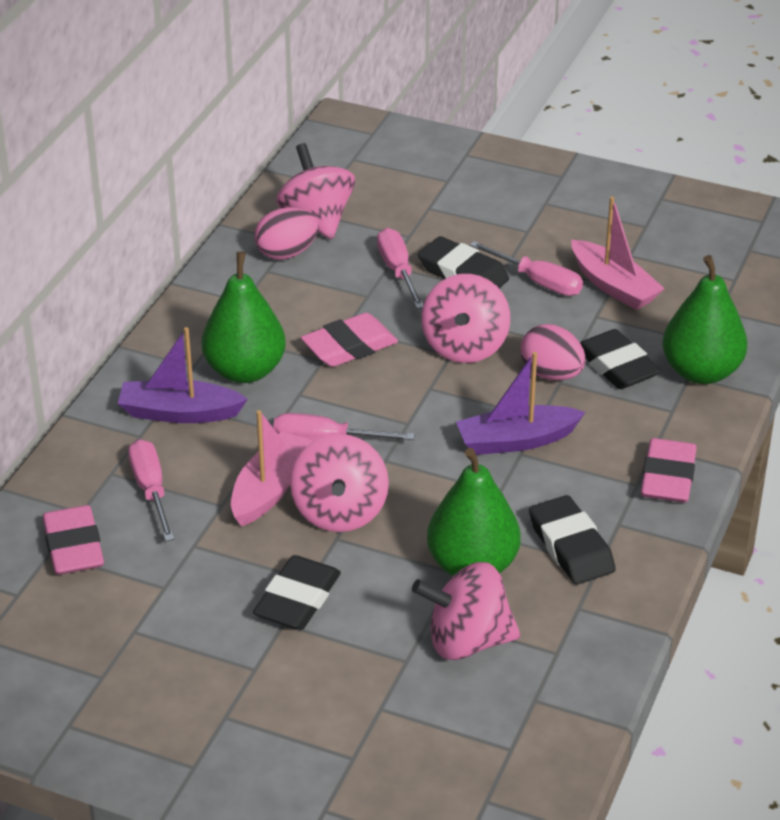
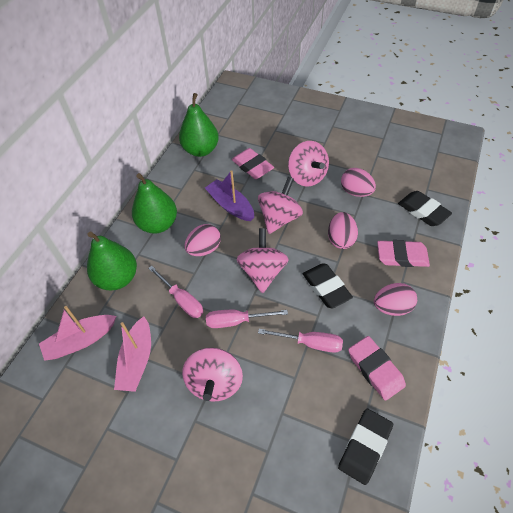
black eraser: 4 -> 3
pink egg: 2 -> 4
pink screwdriver: 4 -> 3
purple boat: 2 -> 1

